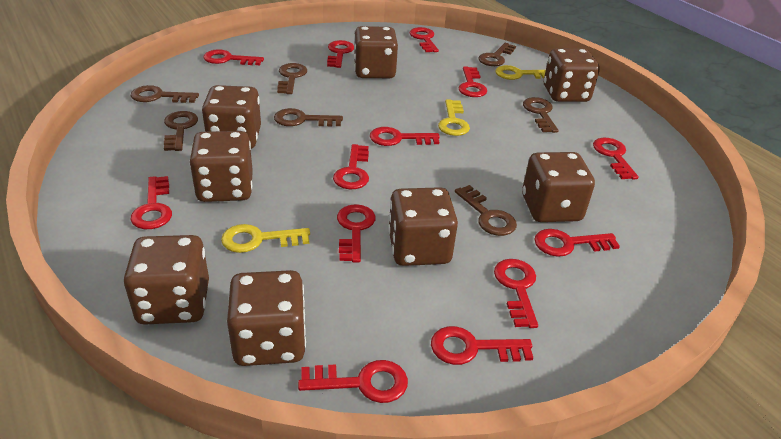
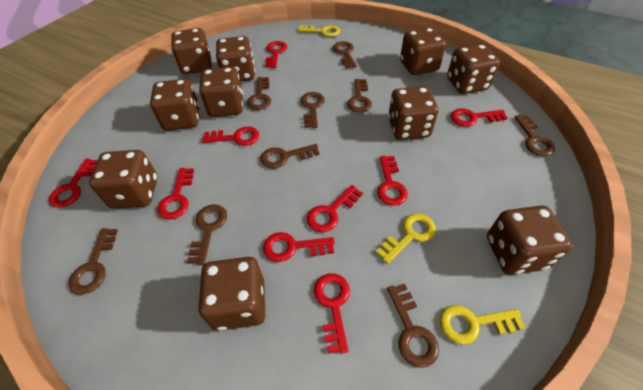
brown dice: 8 -> 10
brown key: 7 -> 9
red key: 13 -> 9

